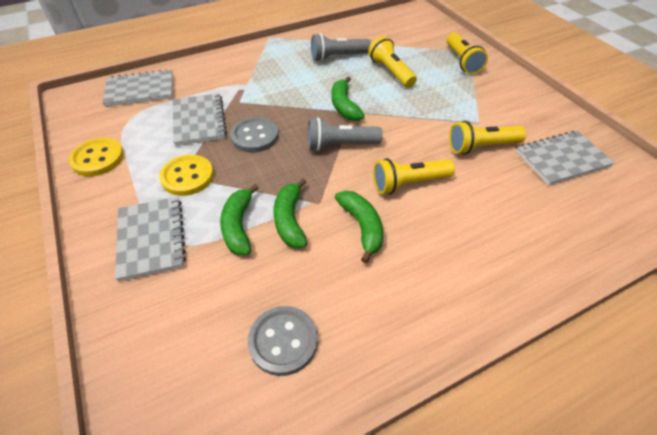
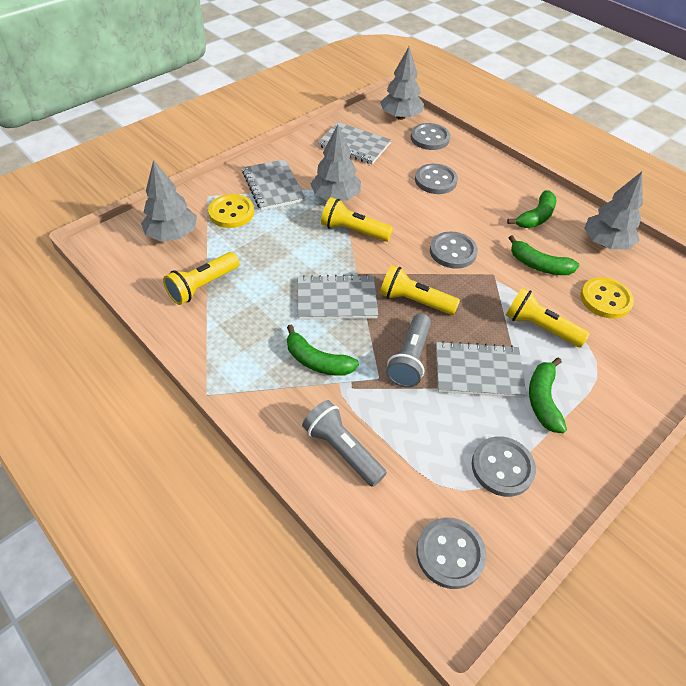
grey button: 2 -> 5
grey tree: 0 -> 4

